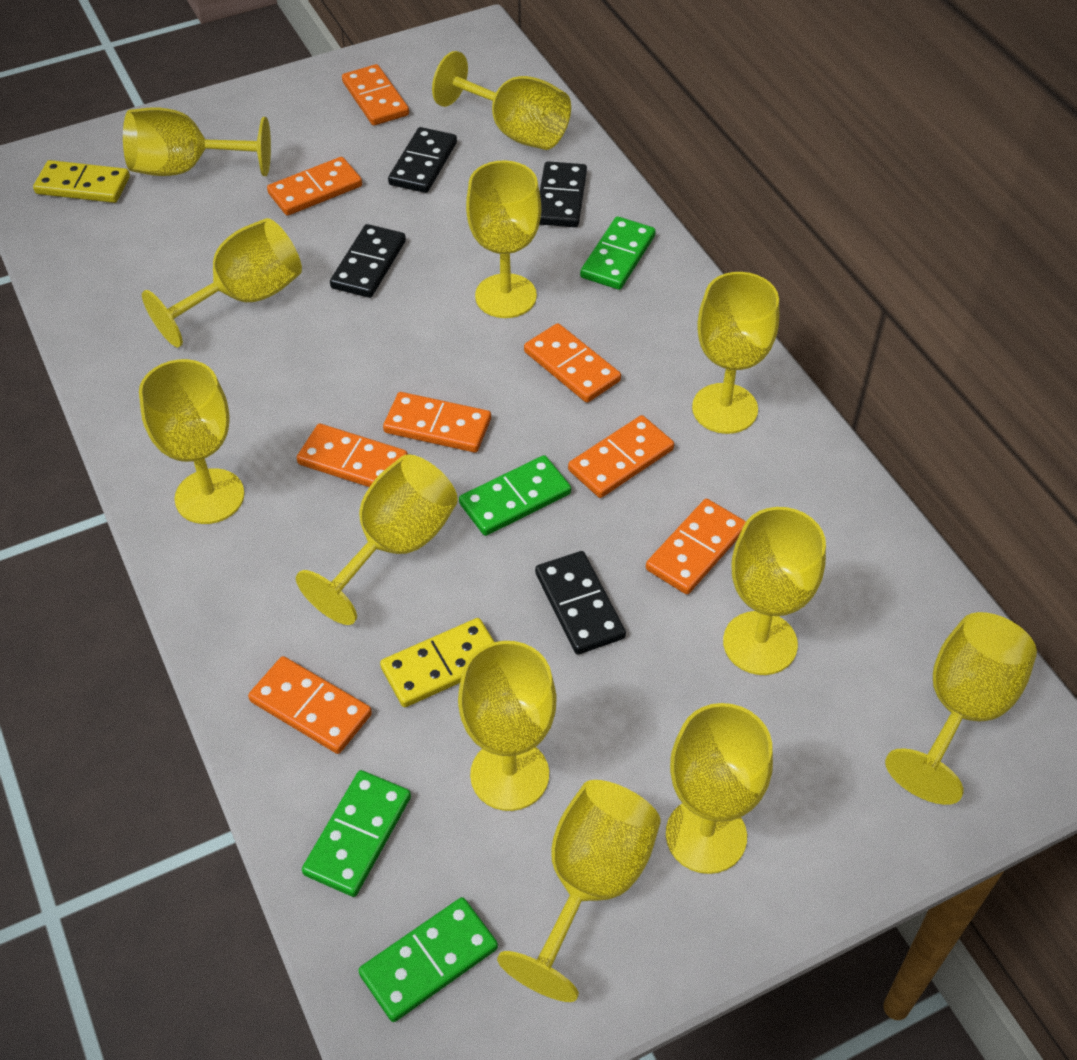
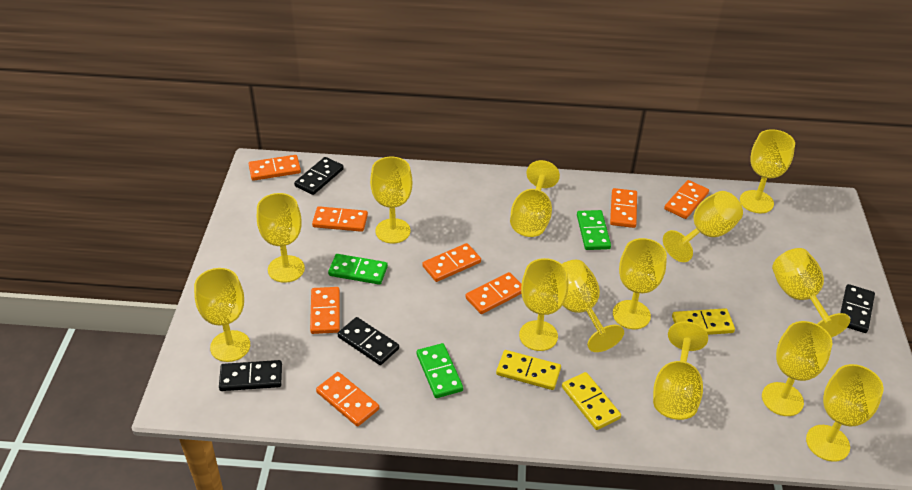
green domino: 4 -> 3
yellow domino: 2 -> 3
yellow goblet: 12 -> 13

